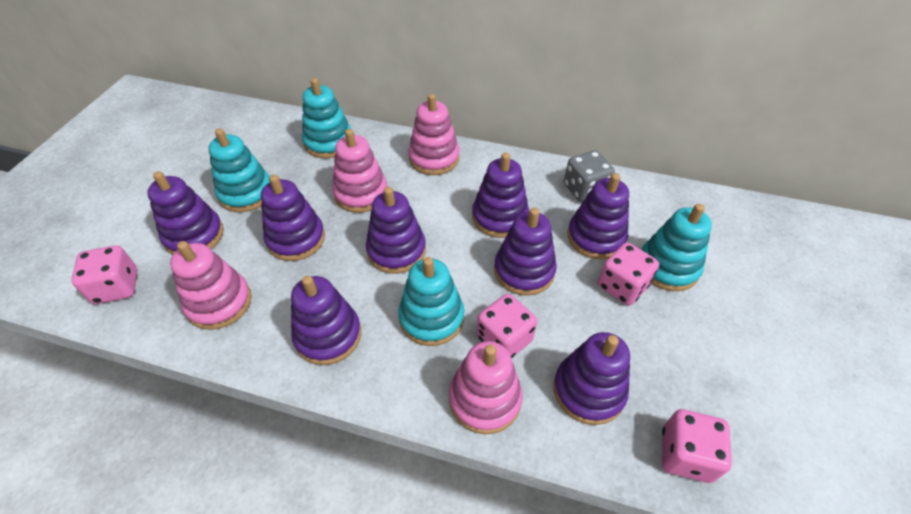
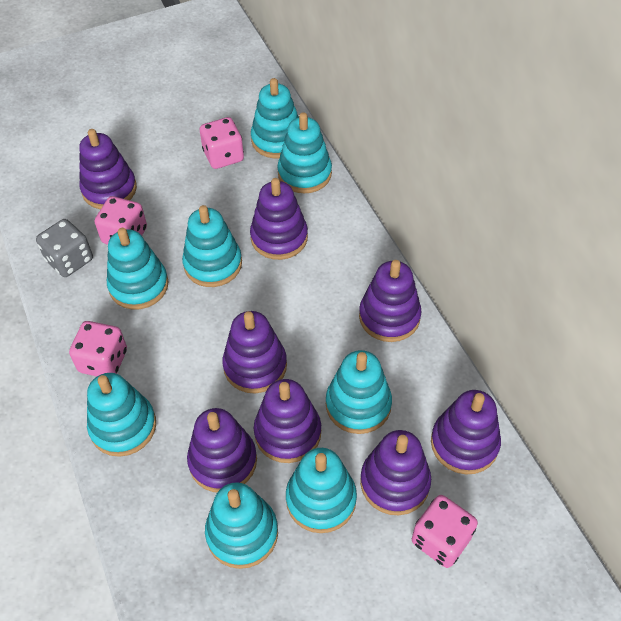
pink stacking toy: 4 -> 0
turquoise stacking toy: 4 -> 8

